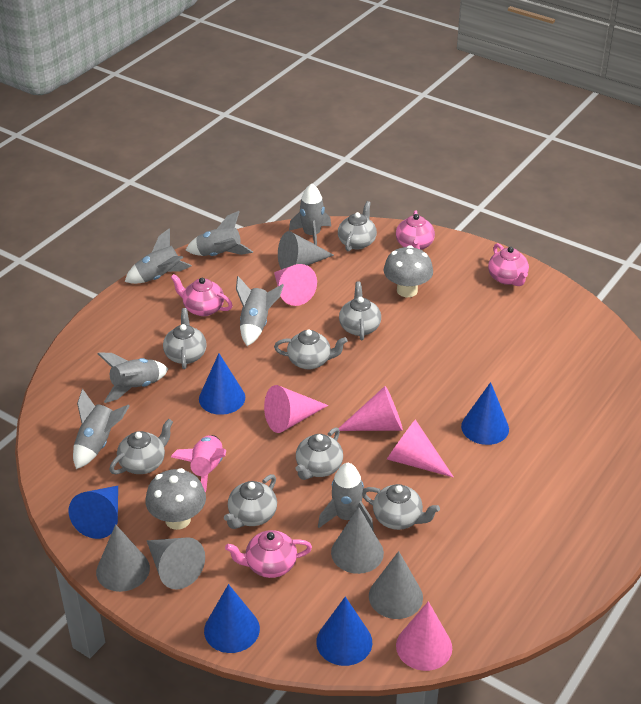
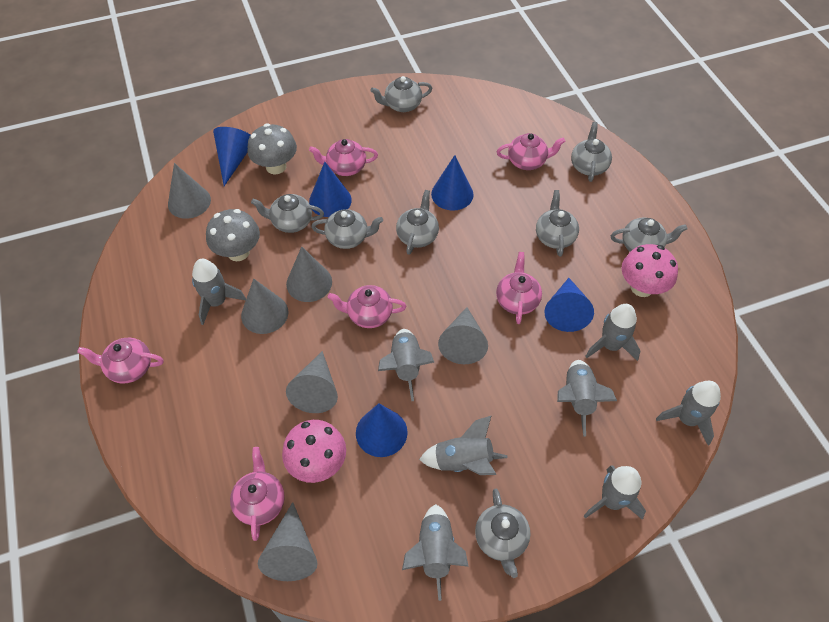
grey cone: 5 -> 6
grey rocket: 7 -> 8
pink cone: 5 -> 0
pink mushroom: 0 -> 2
pink rocket: 1 -> 0
pink teapot: 4 -> 6

